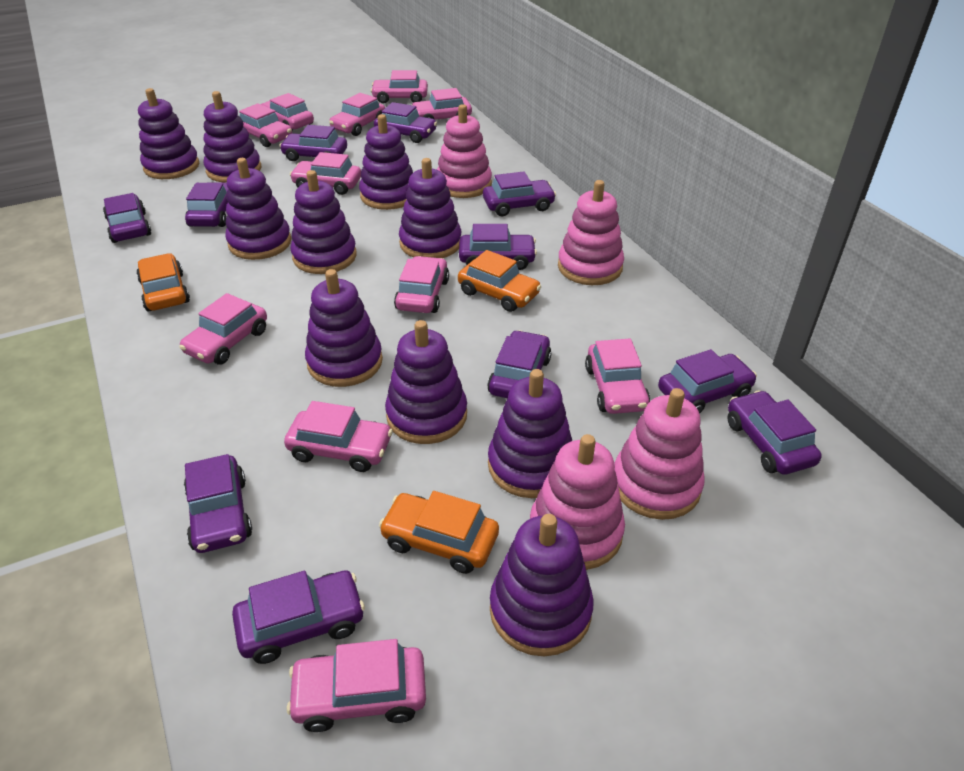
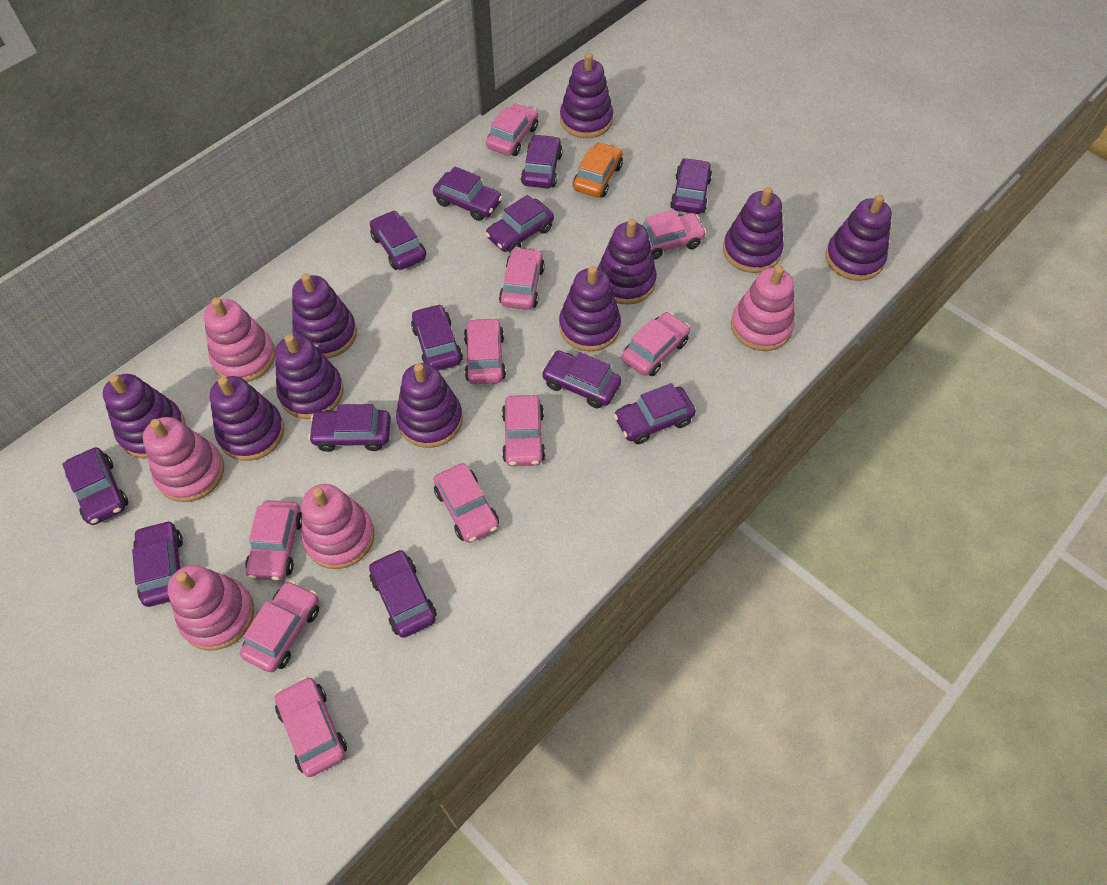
orange car: 3 -> 1
pink car: 11 -> 10
pink stacking toy: 4 -> 5
purple car: 11 -> 12

